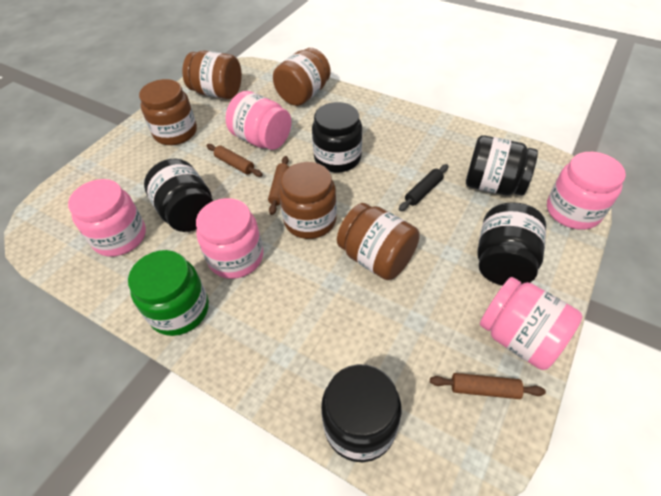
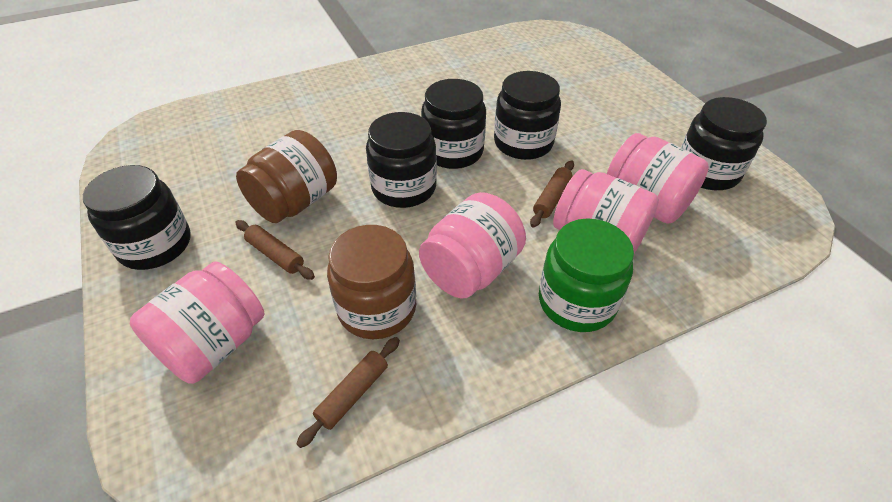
black rolling pin: 1 -> 0
brown jar: 5 -> 2
pink jar: 5 -> 4

